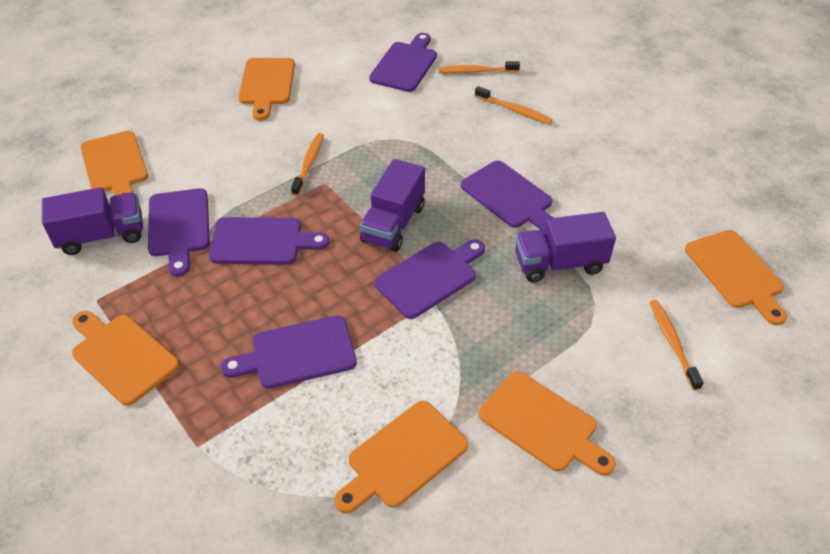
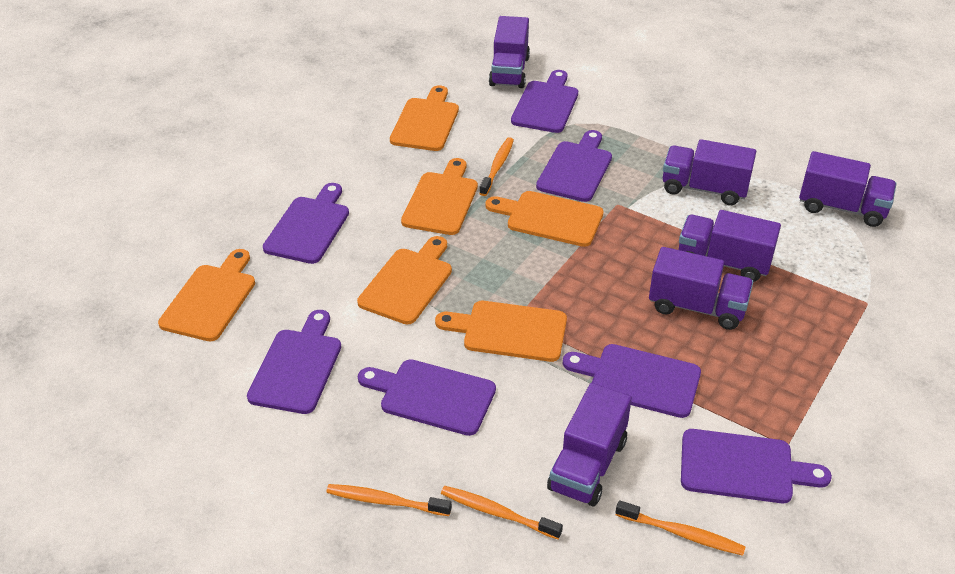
purple cutting board: 6 -> 7
purple truck: 3 -> 6

